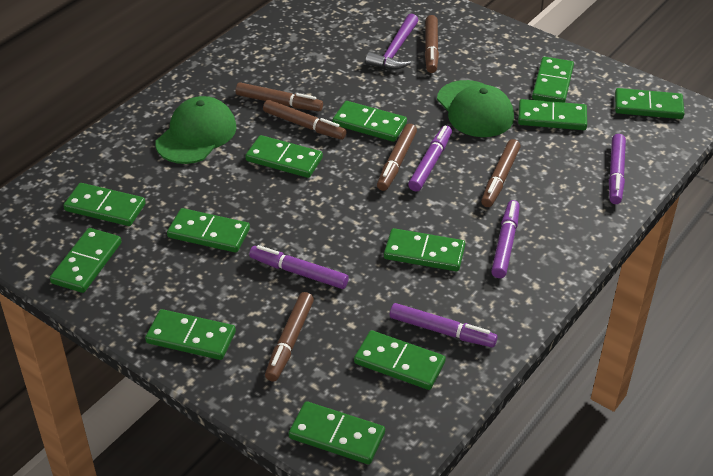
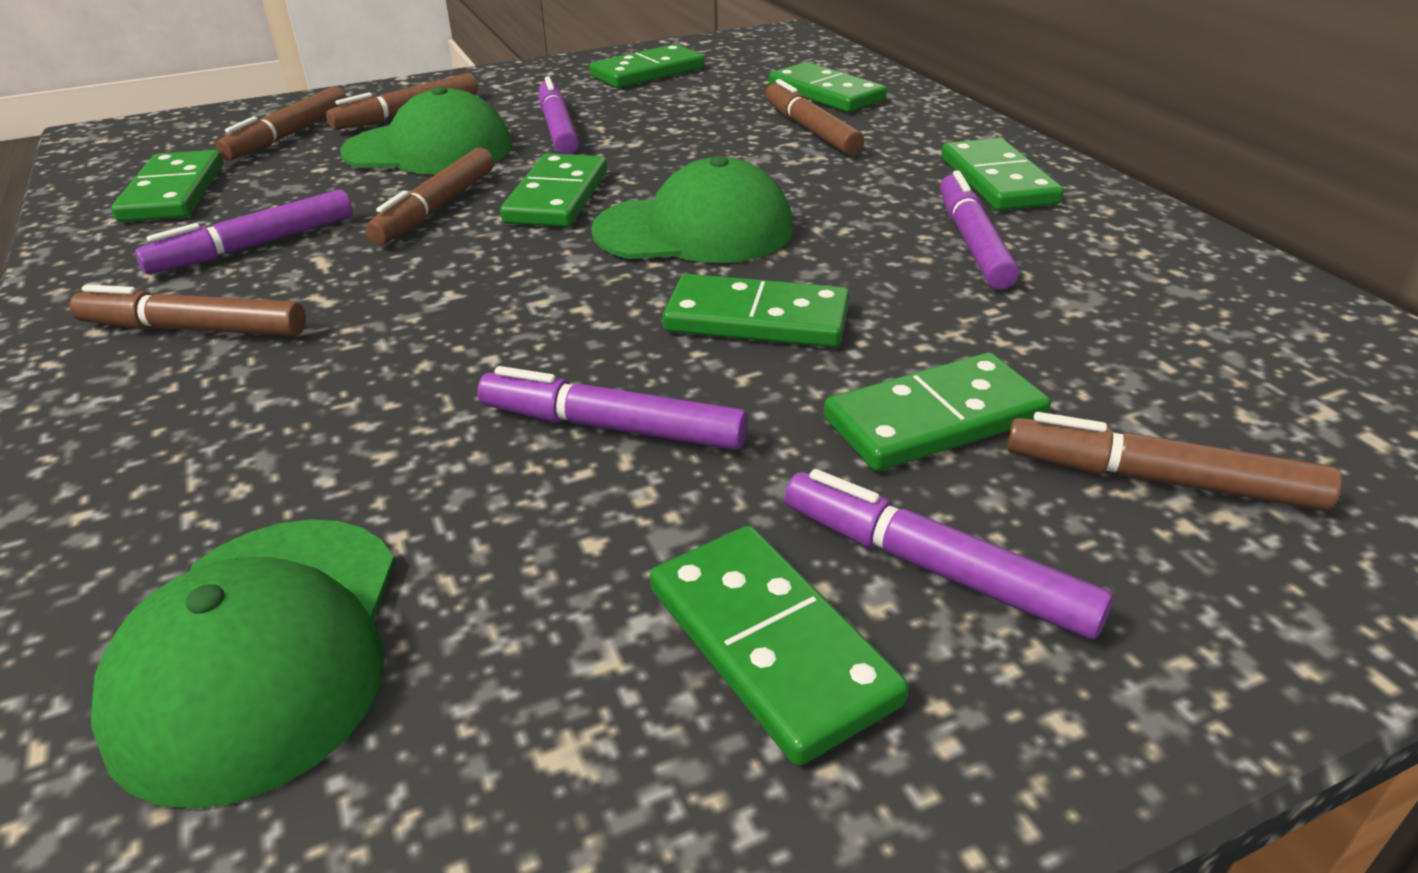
green cap: 2 -> 3
green domino: 12 -> 8
purple hammer: 1 -> 0

